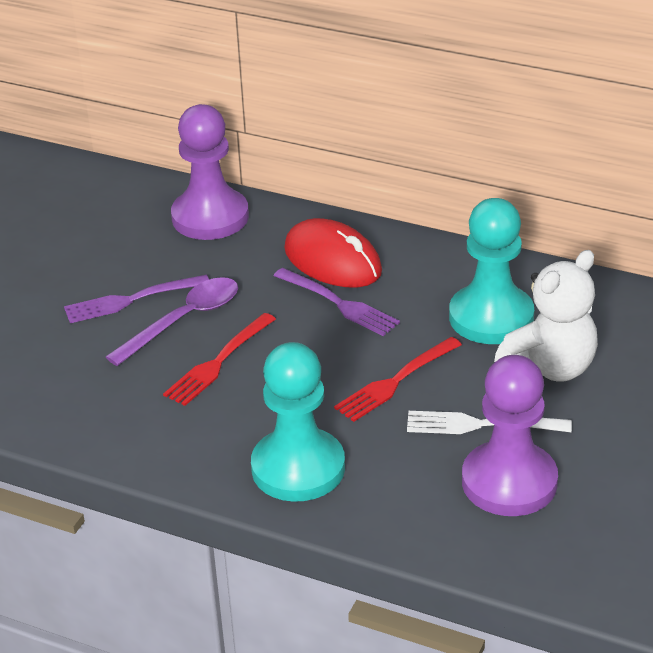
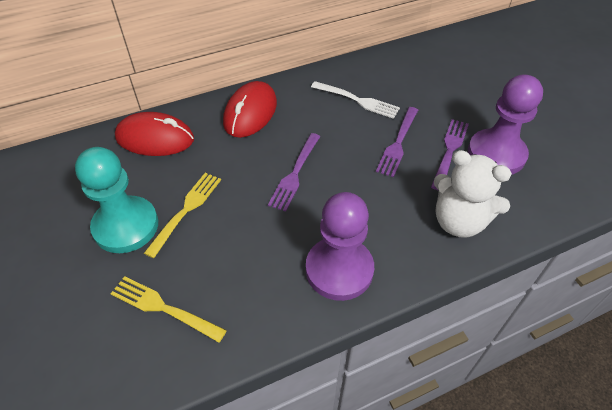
purple fork: 2 -> 3
purple spoon: 1 -> 0
red fork: 2 -> 0
red mouse: 1 -> 2
turquoise pawn: 2 -> 1
yellow fork: 0 -> 2

